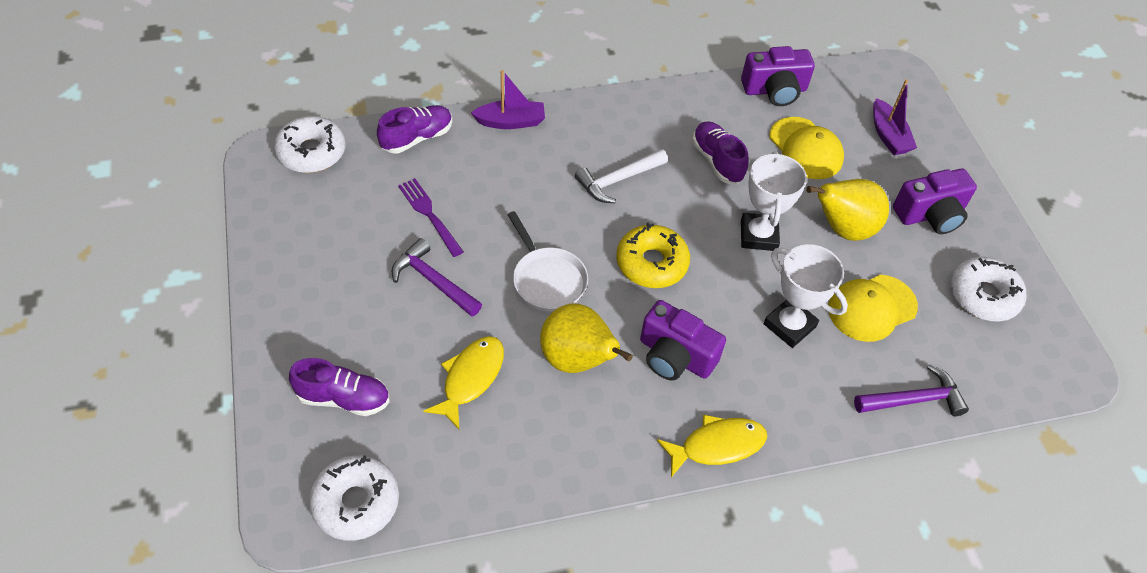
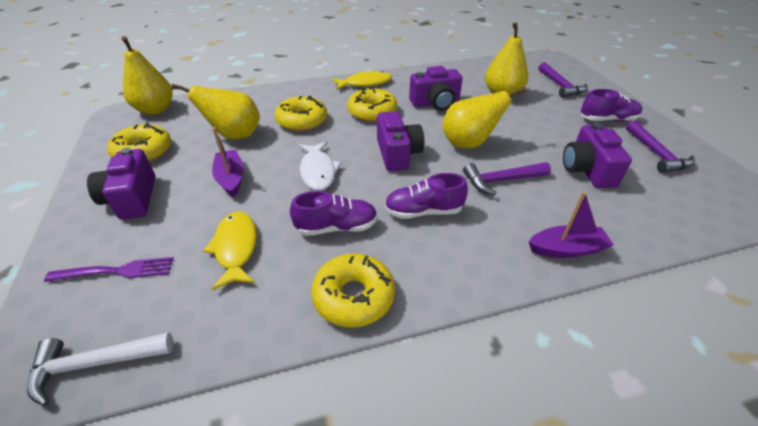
purple camera: 3 -> 4
purple hammer: 2 -> 3
white donut: 3 -> 0
white fish: 0 -> 1
white pan: 1 -> 0
white trophy: 2 -> 0
yellow cap: 2 -> 0
yellow donut: 1 -> 4
yellow pear: 2 -> 4

